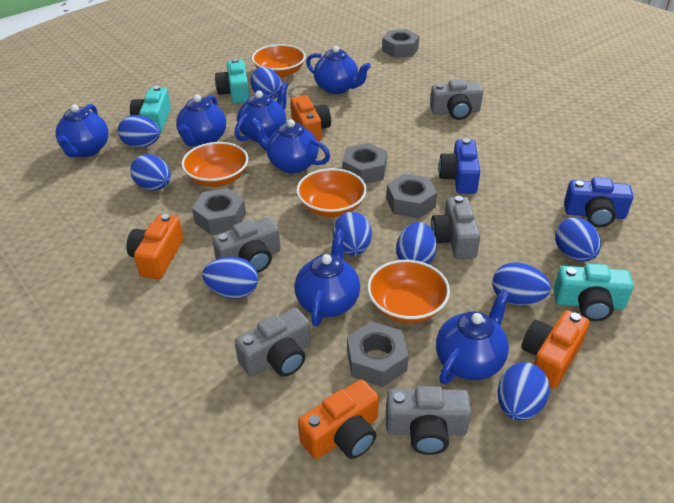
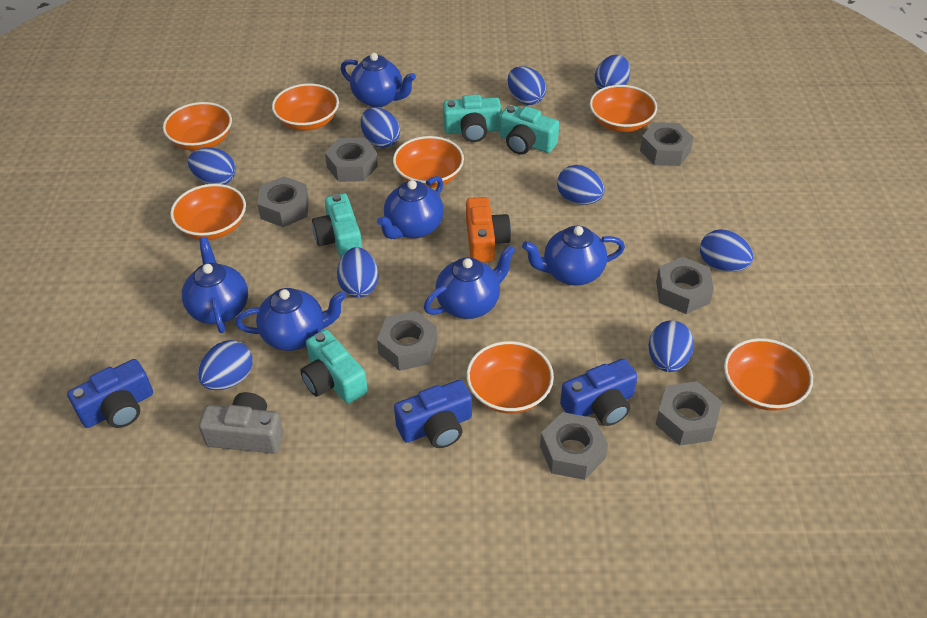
blue camera: 2 -> 3
blue teapot: 7 -> 6
grey camera: 5 -> 1
grey nut: 5 -> 7
orange bowl: 4 -> 7
orange camera: 4 -> 1
turquoise camera: 3 -> 4

